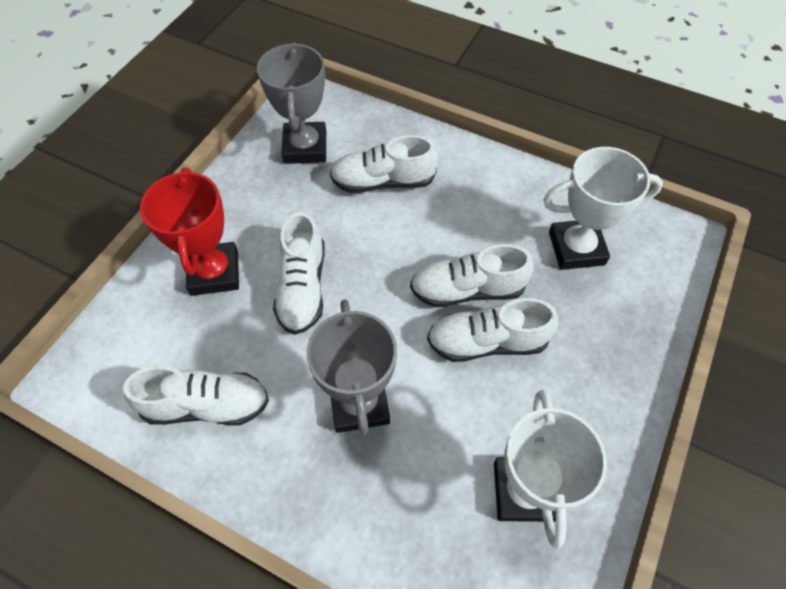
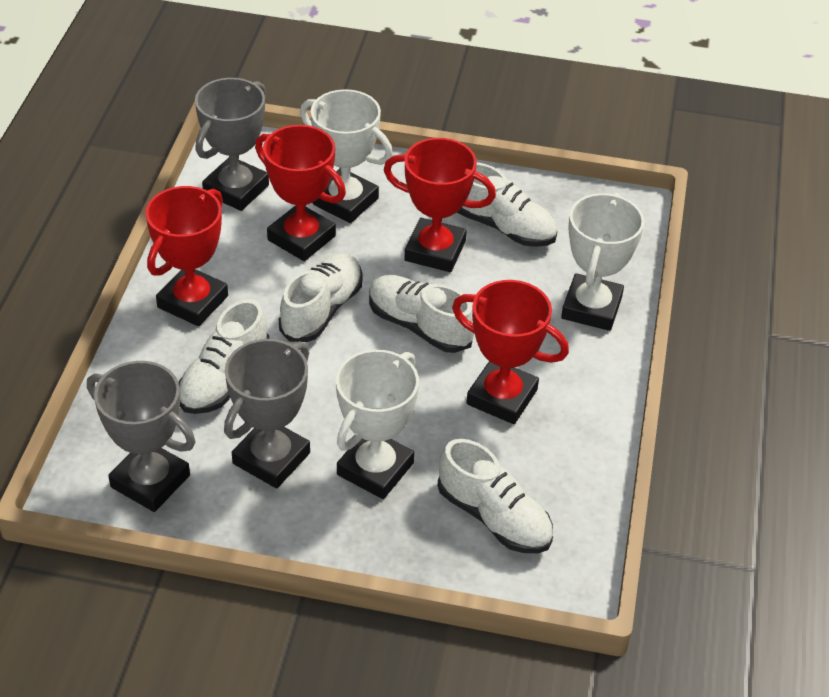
grey trophy: 2 -> 3
red trophy: 1 -> 4
white trophy: 2 -> 3

